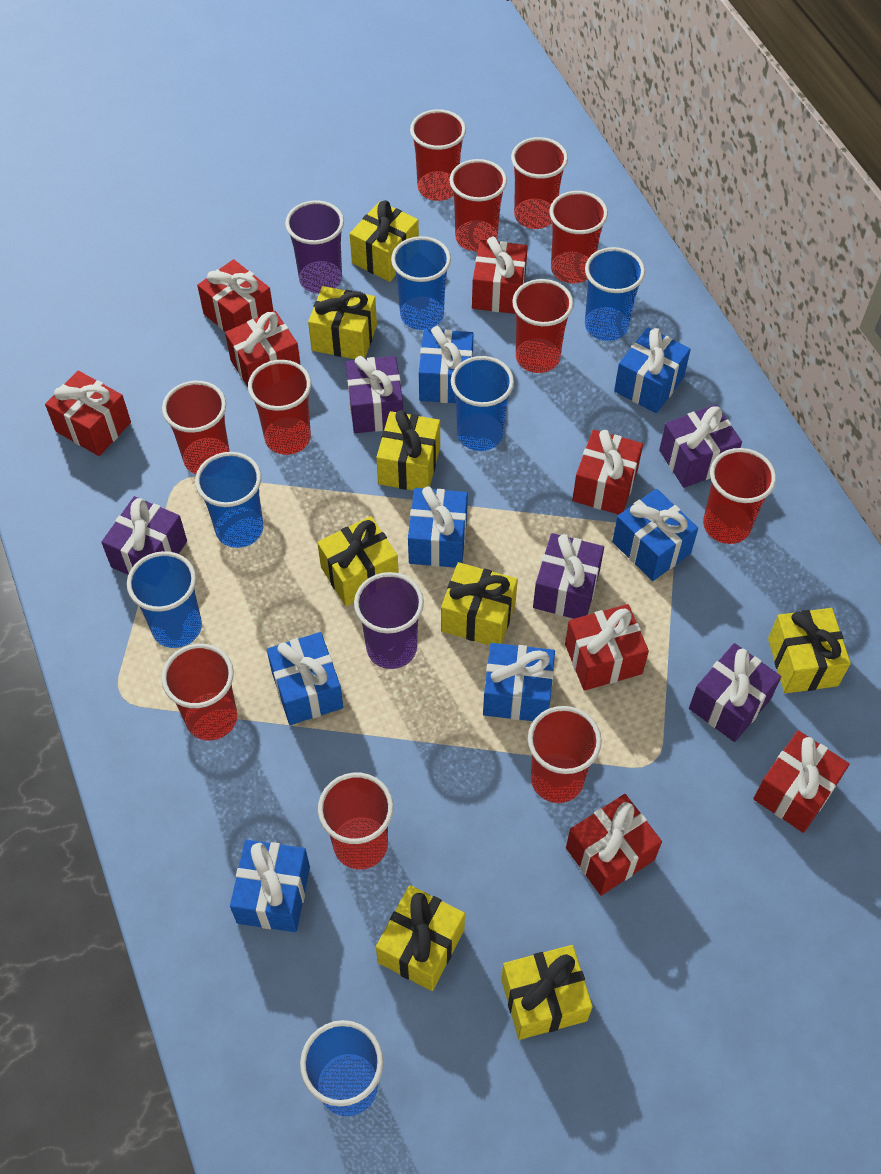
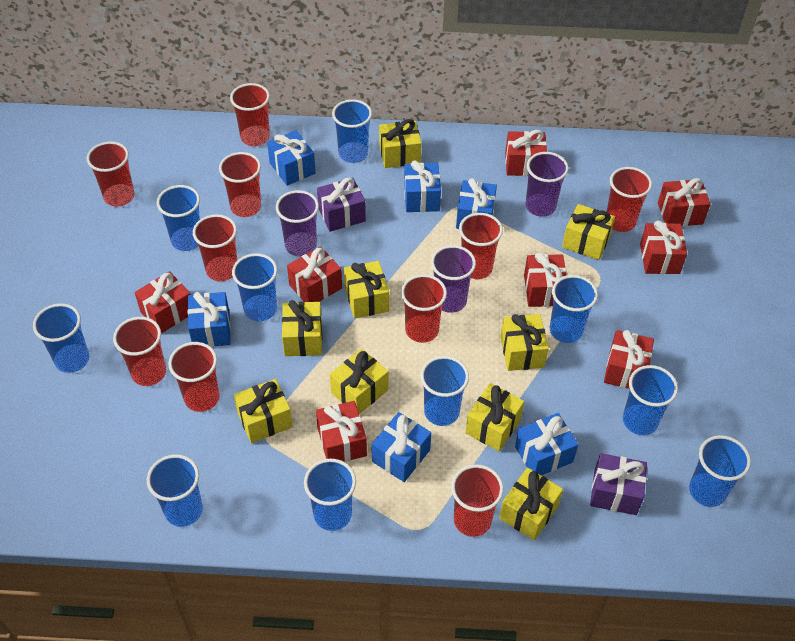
blue cup: 6 -> 10
blue gift: 7 -> 6
purple cup: 2 -> 3
purple gift: 5 -> 2
red cup: 11 -> 10
yellow gift: 8 -> 9

